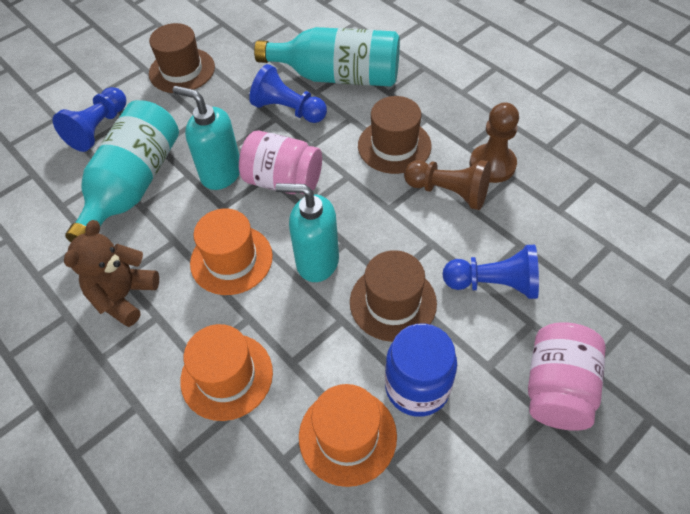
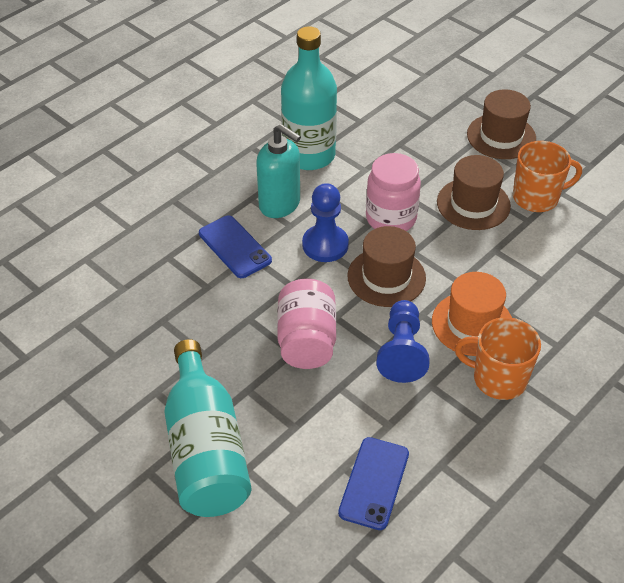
blue jar: 1 -> 0
blue pawn: 3 -> 2
blue phone: 0 -> 2
brown pawn: 2 -> 0
brown teddy bear: 1 -> 0
orange hat: 3 -> 1
orange mug: 0 -> 2
turquoise soap dispenser: 2 -> 1

